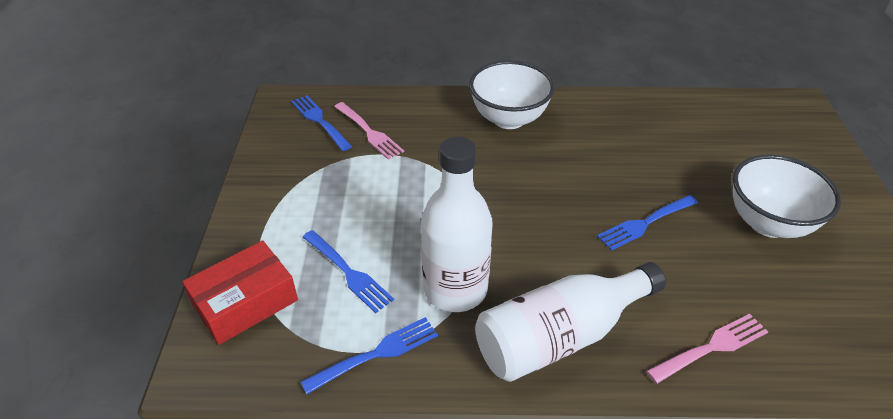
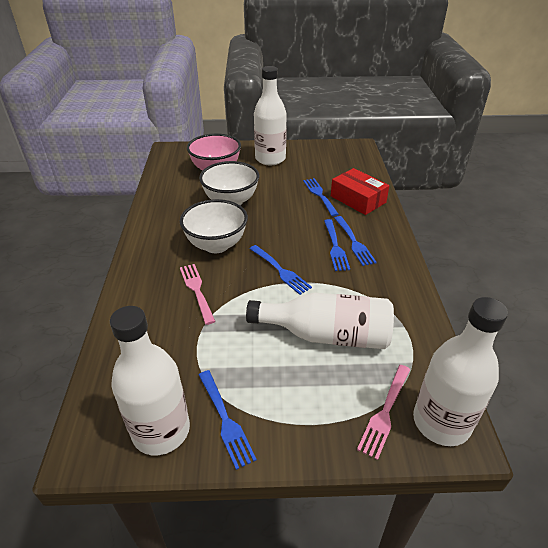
blue fork: 4 -> 5
pink bowl: 0 -> 1
white bottle: 2 -> 4

